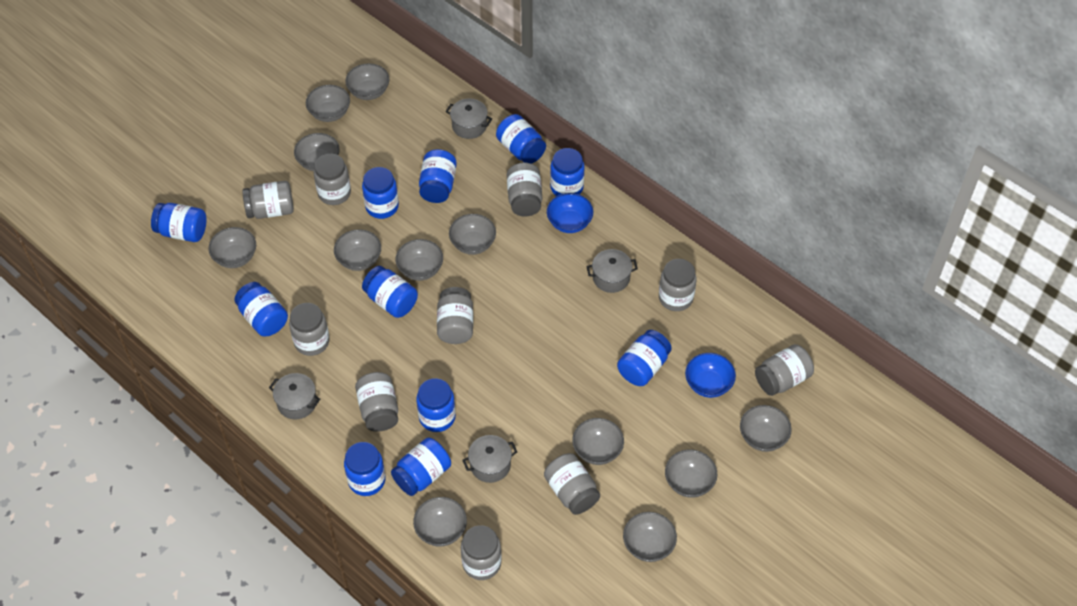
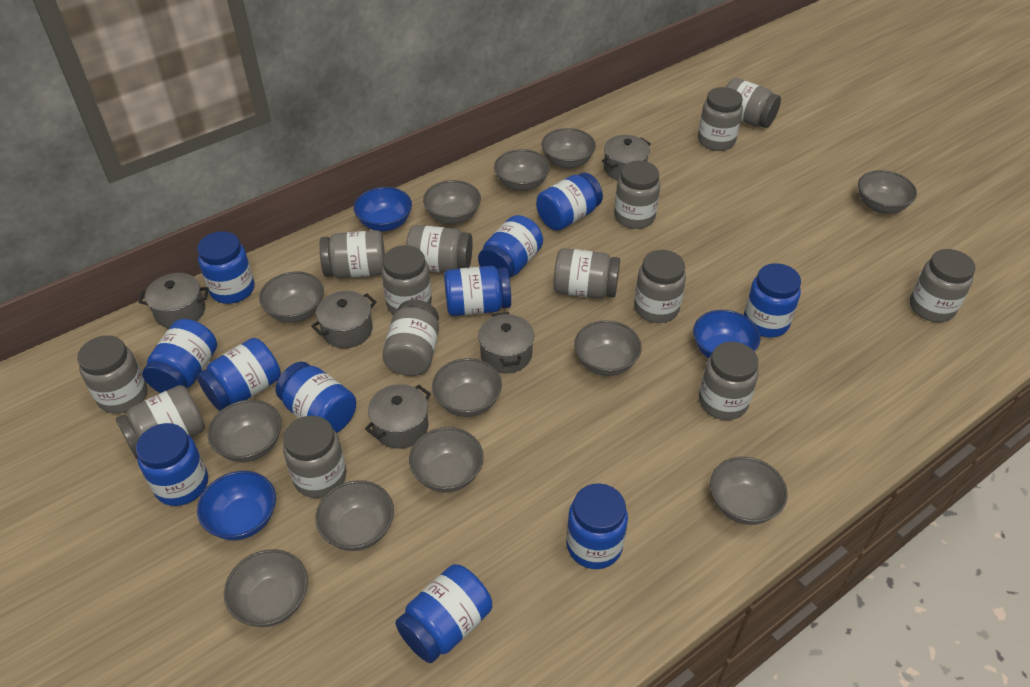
blue bowl: 2 -> 3
grey jar: 10 -> 14
grey pot: 4 -> 5

